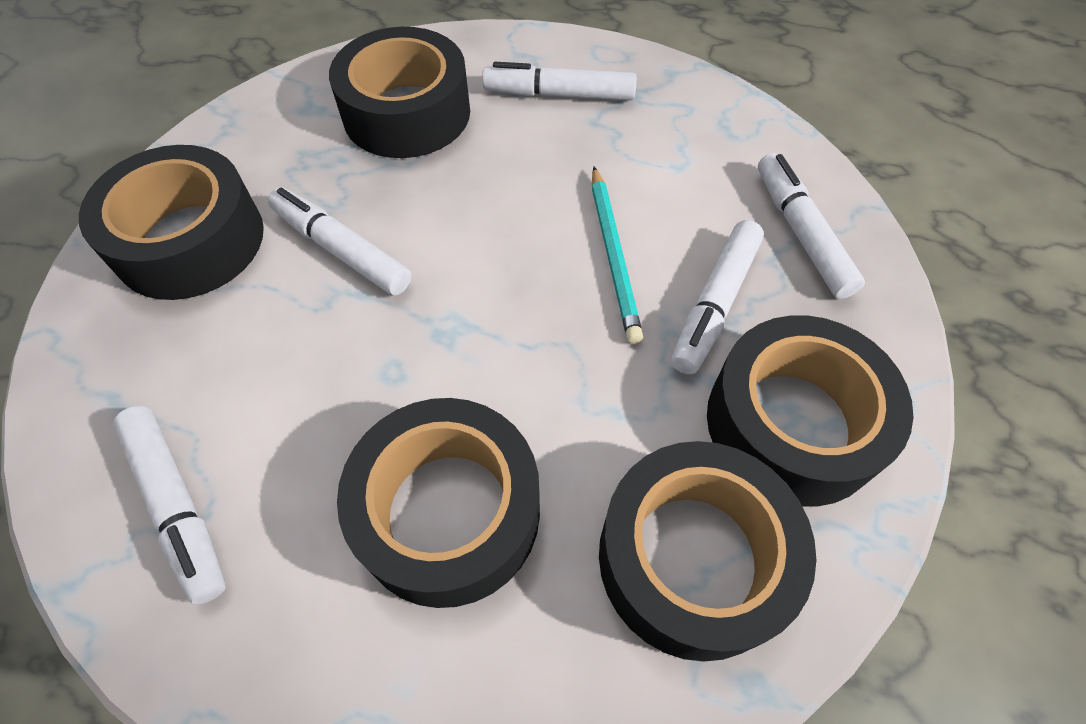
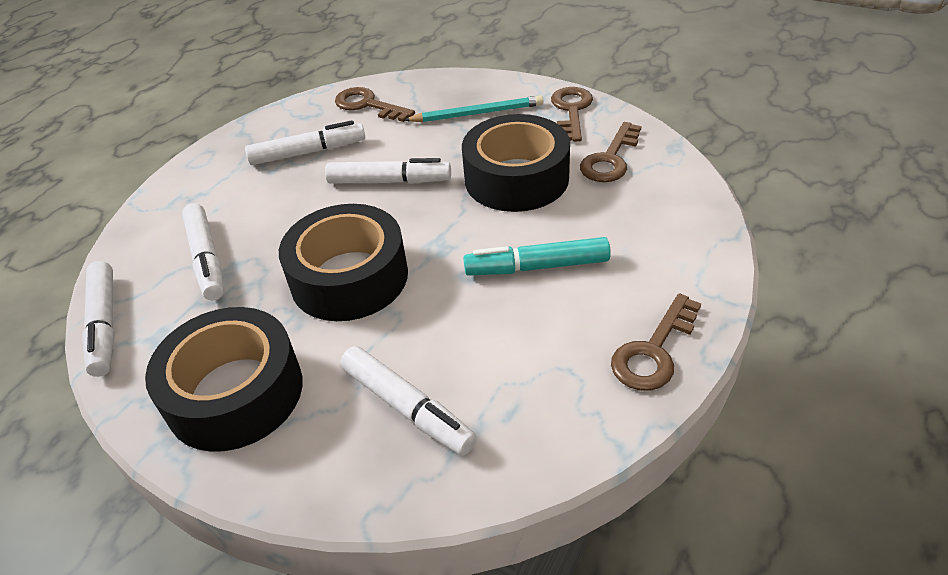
black tape: 5 -> 3
brown key: 0 -> 4
turquoise marker: 0 -> 1

